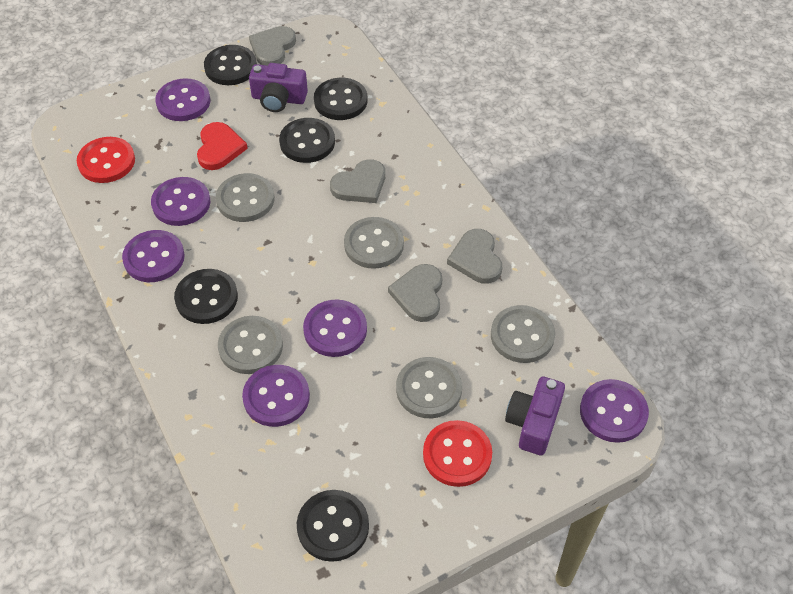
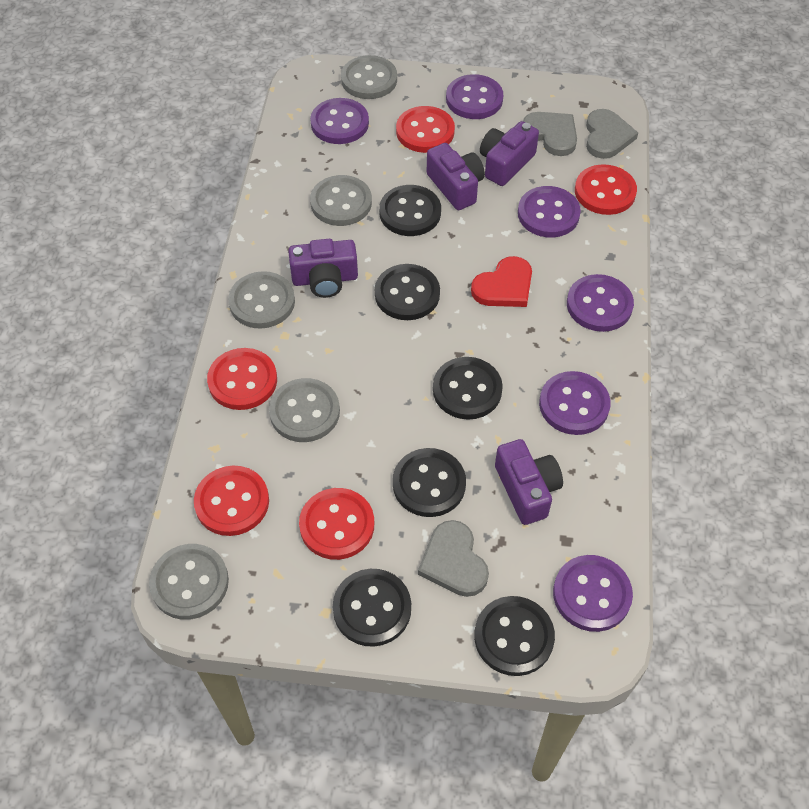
black button: 5 -> 6
grey heart: 4 -> 3
purple camera: 2 -> 4
red button: 2 -> 5

